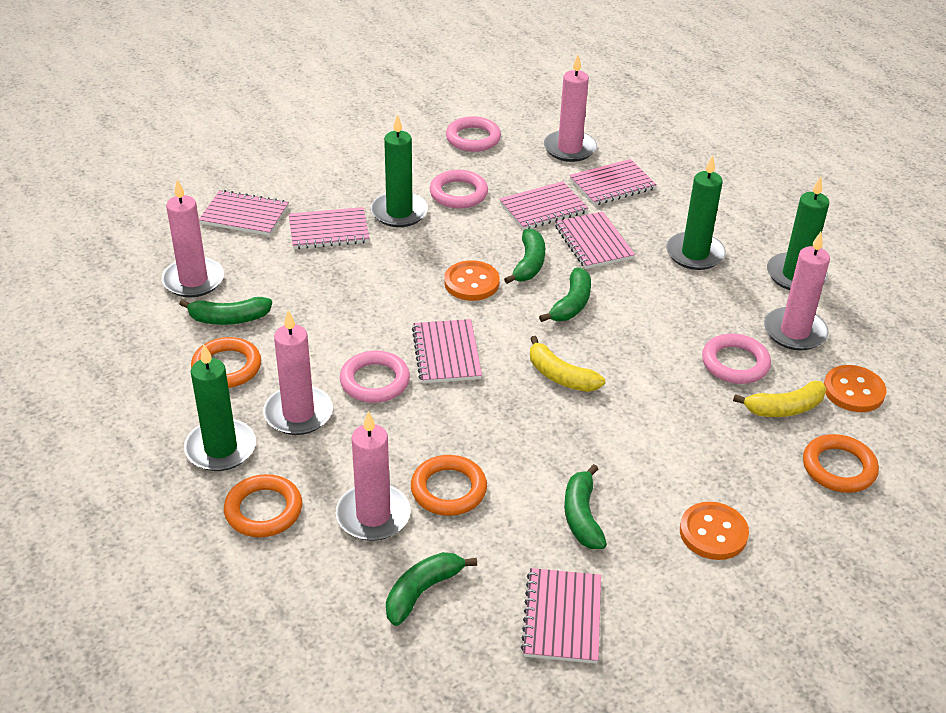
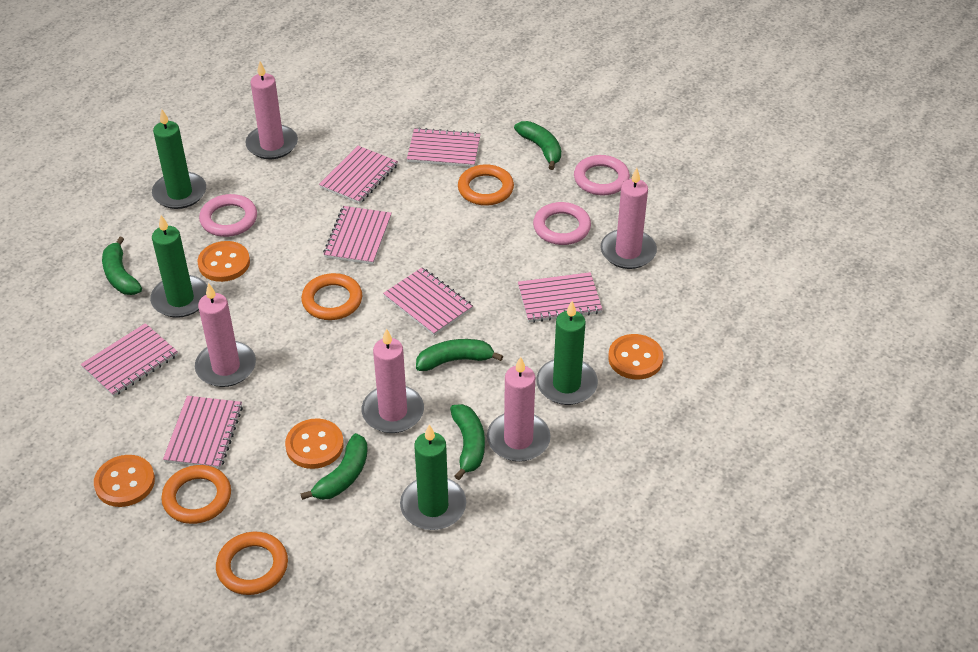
orange button: 3 -> 4
pink ring: 4 -> 3
yellow banana: 2 -> 0

